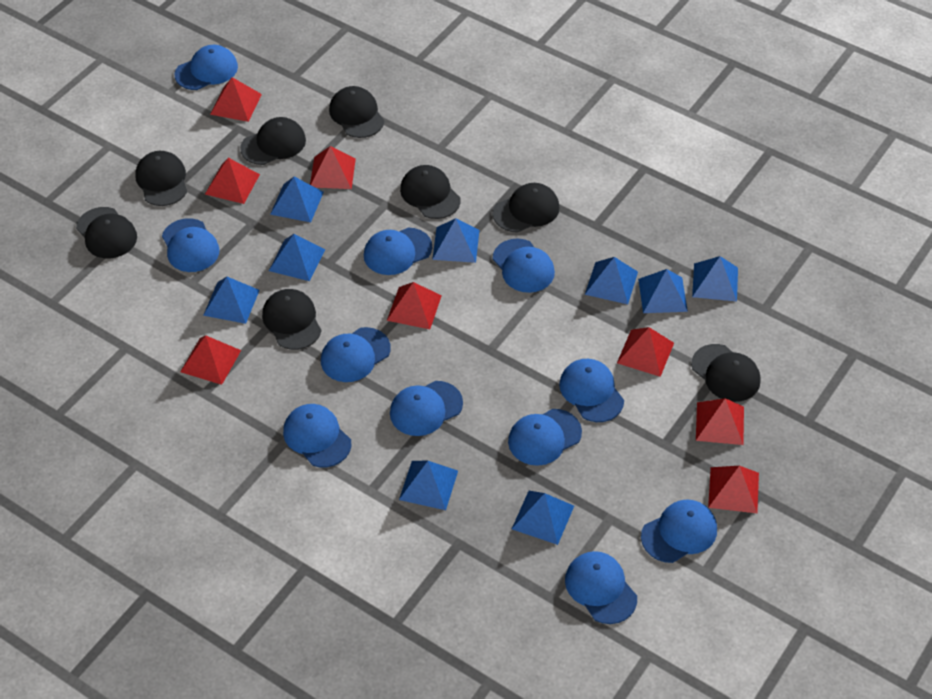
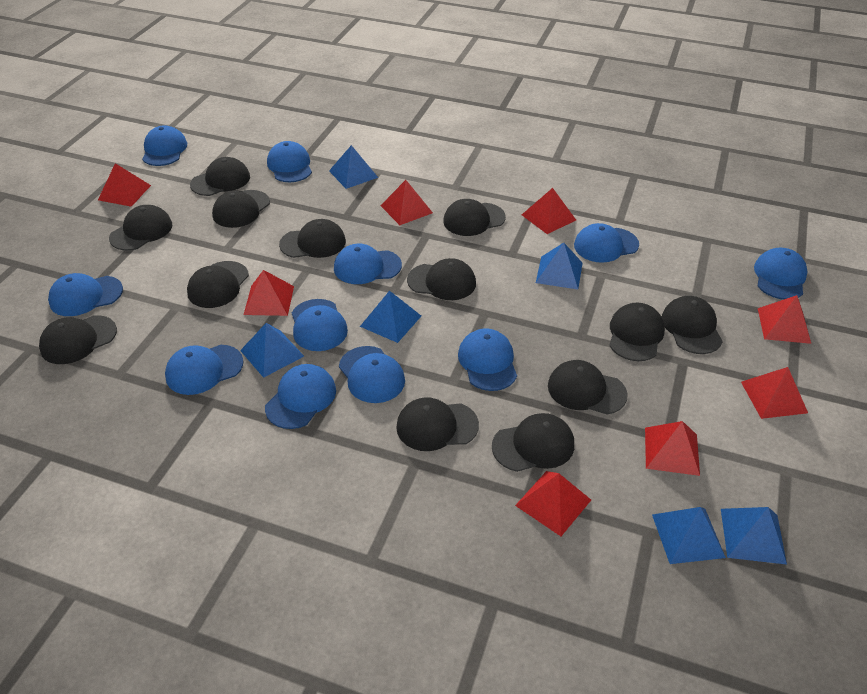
black cap: 8 -> 13
blue pyramid: 9 -> 6

